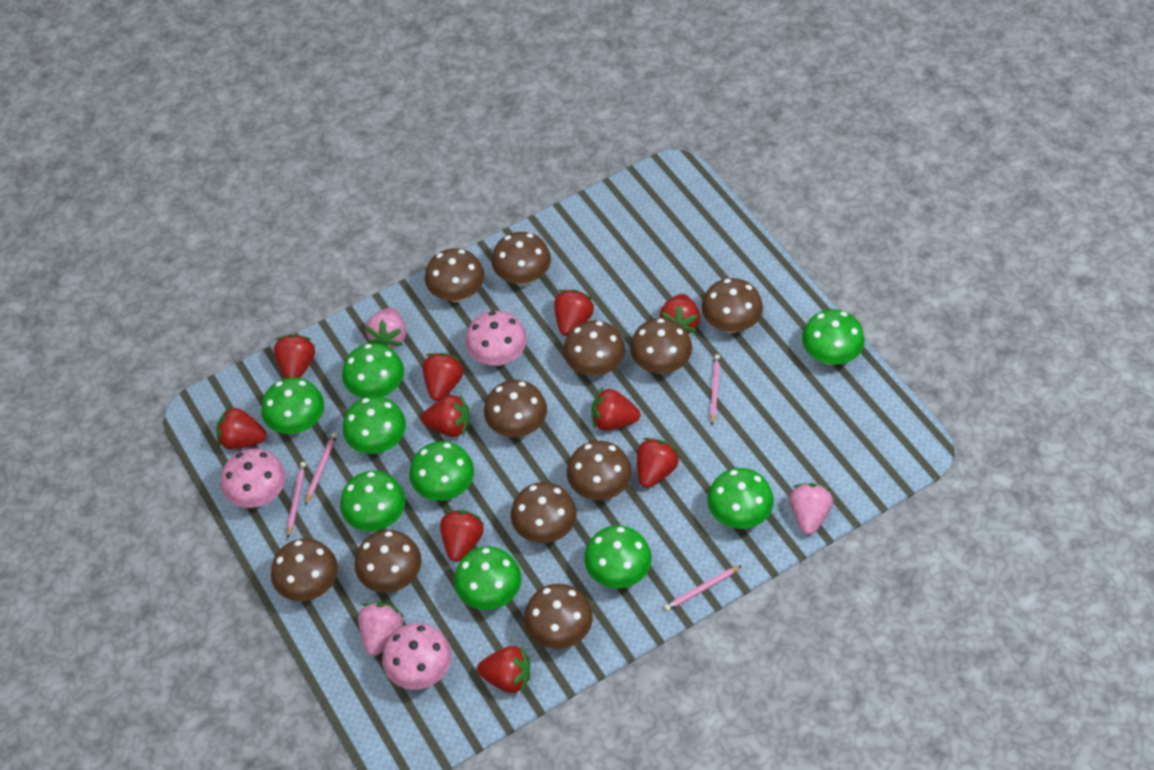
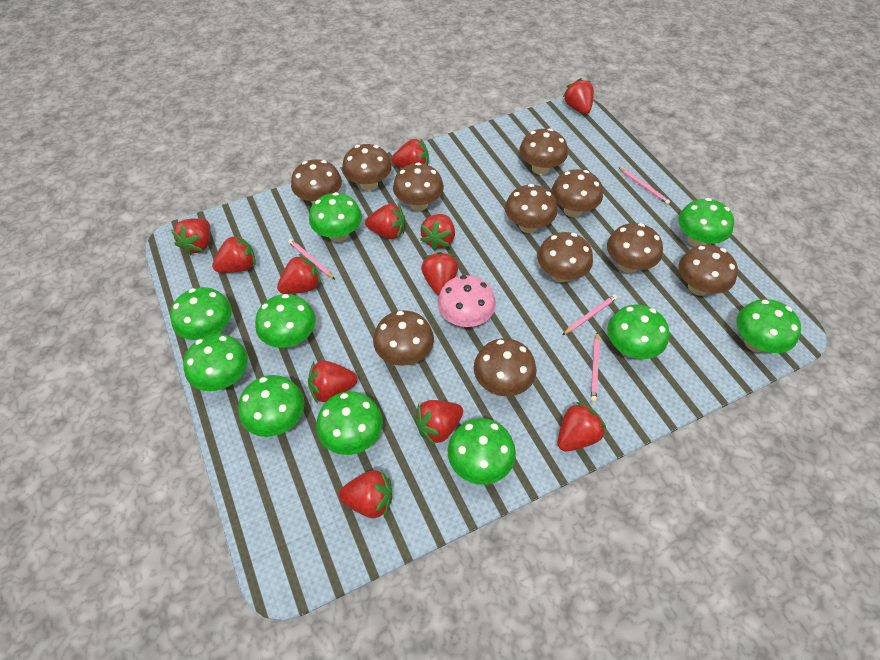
green mushroom: 9 -> 10
pink mushroom: 3 -> 1
pink strawberry: 3 -> 0
red strawberry: 10 -> 12

